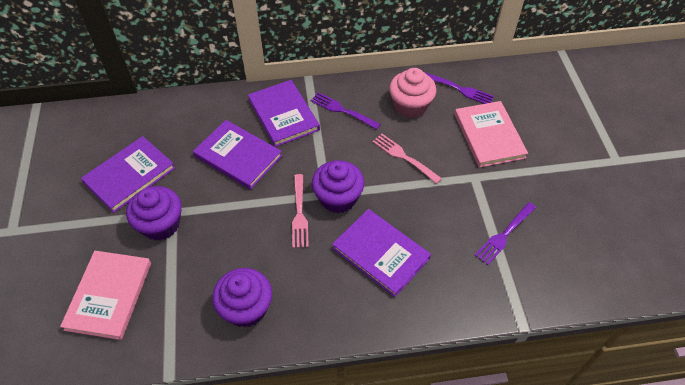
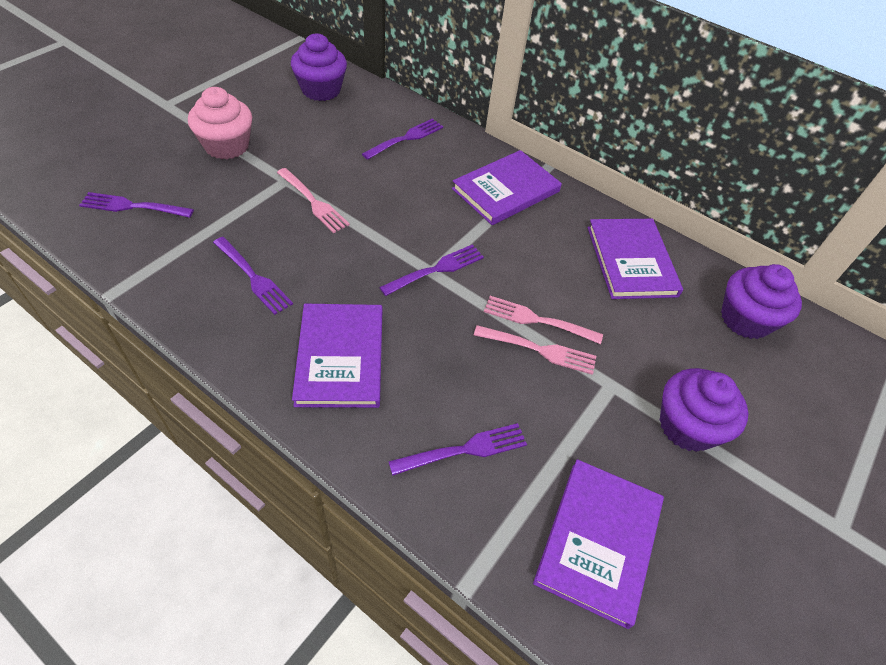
pink book: 2 -> 0
pink fork: 2 -> 3
purple fork: 3 -> 5

